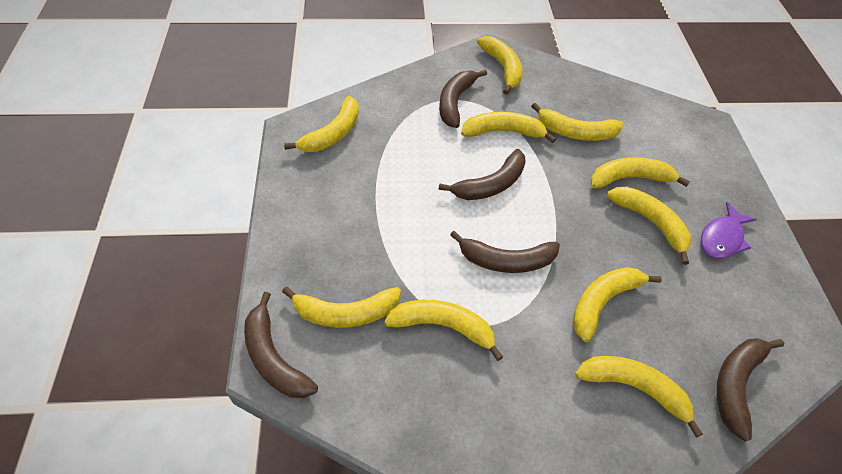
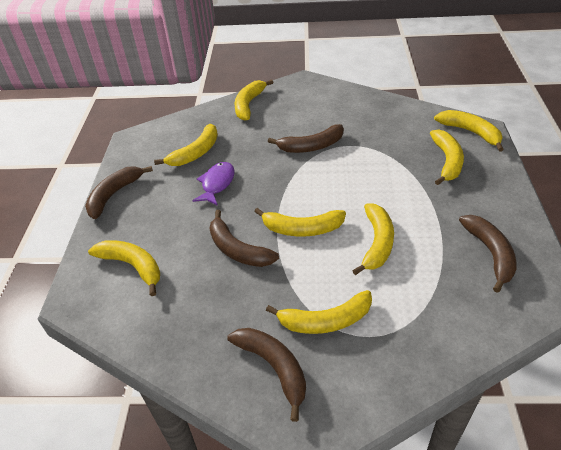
yellow banana: 10 -> 8

